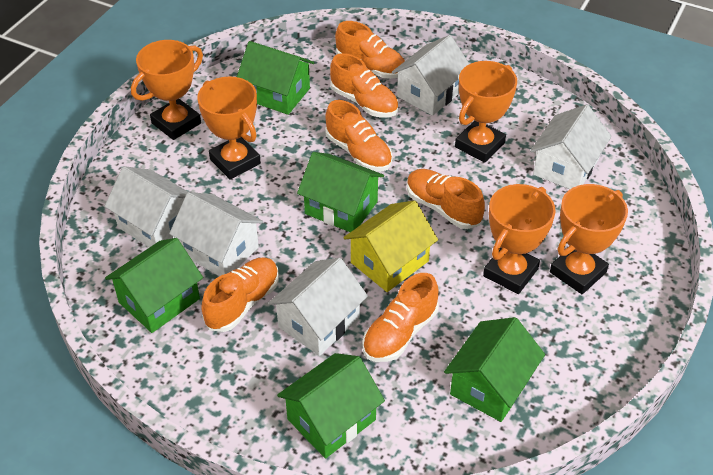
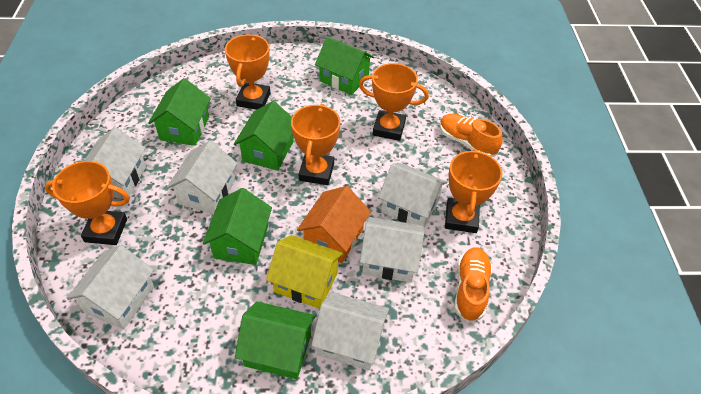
orange house: 0 -> 1
orange shoe: 6 -> 2
white house: 5 -> 6

